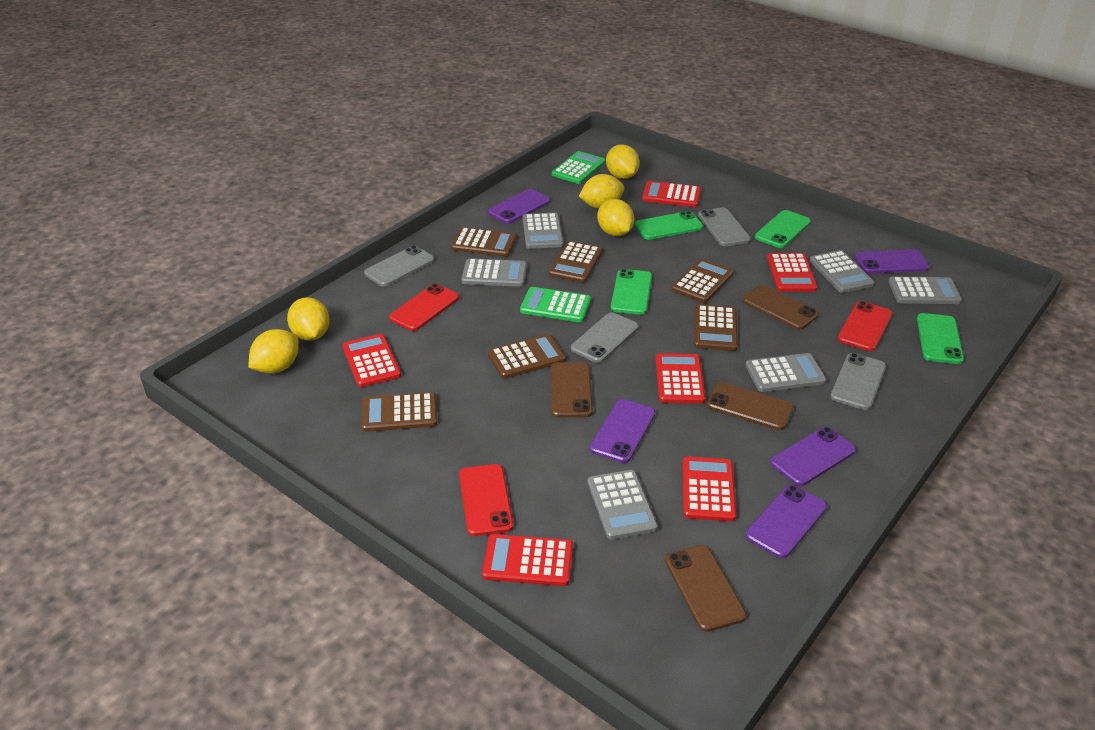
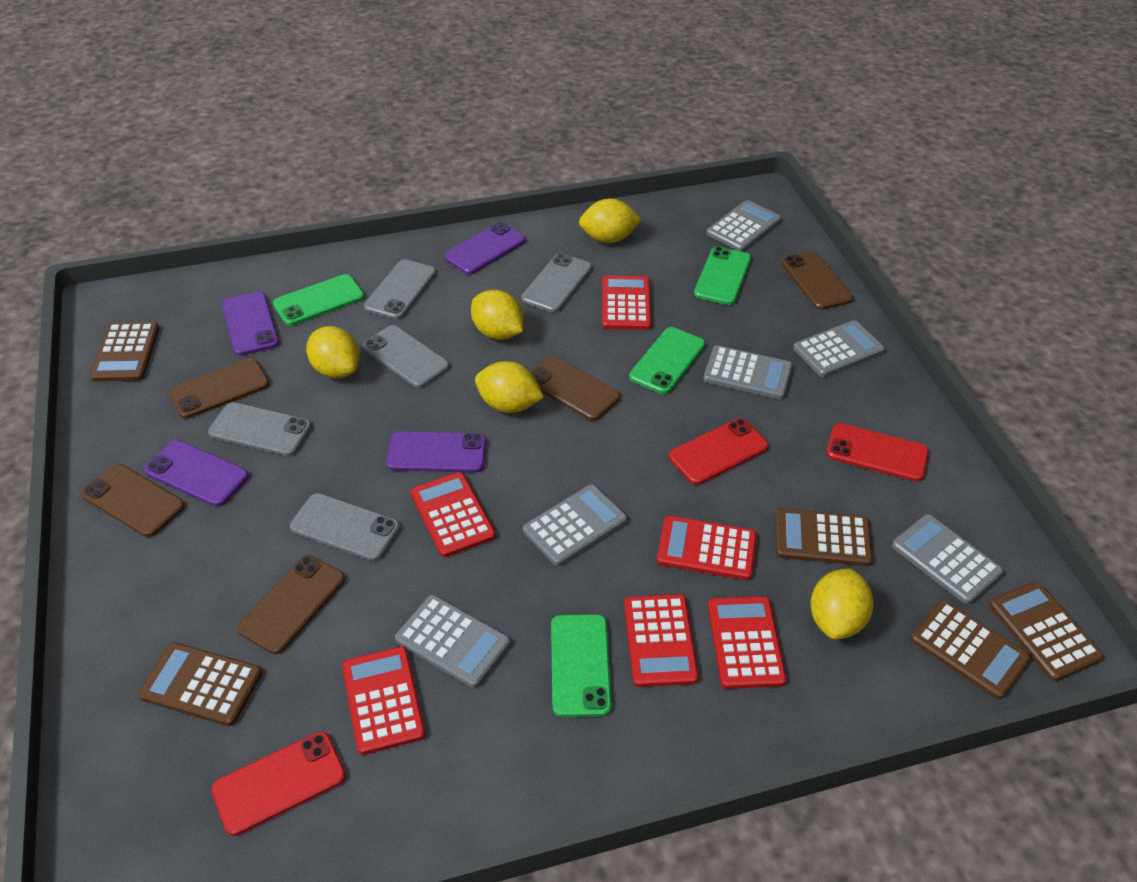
brown calculator: 6 -> 5
brown phone: 4 -> 5
green calculator: 2 -> 0
grey phone: 4 -> 5
purple phone: 5 -> 4

